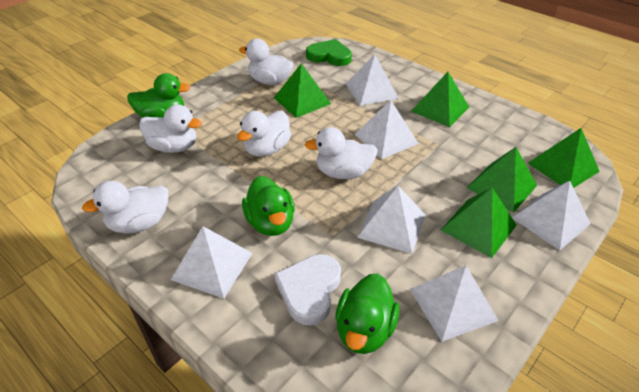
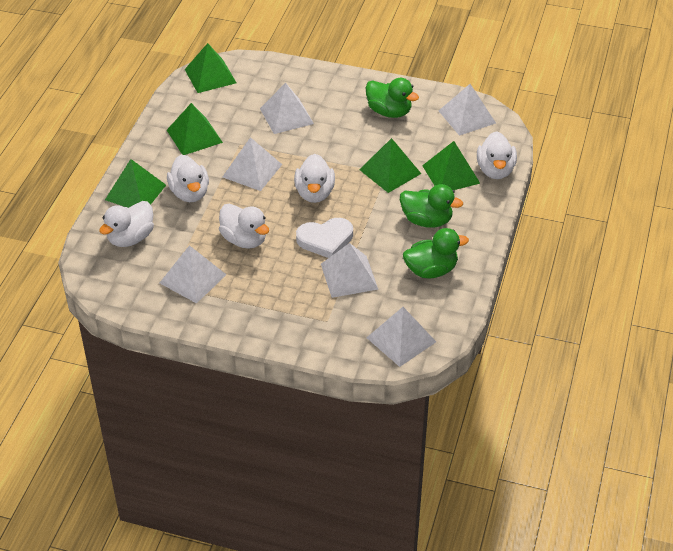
green heart: 1 -> 0

